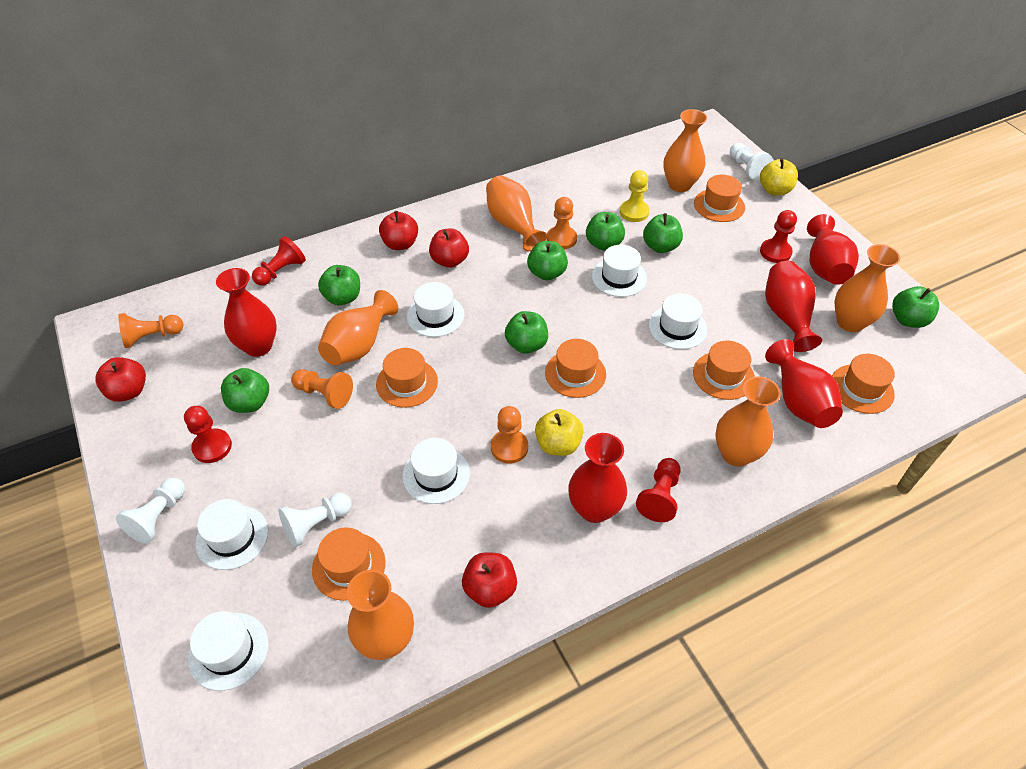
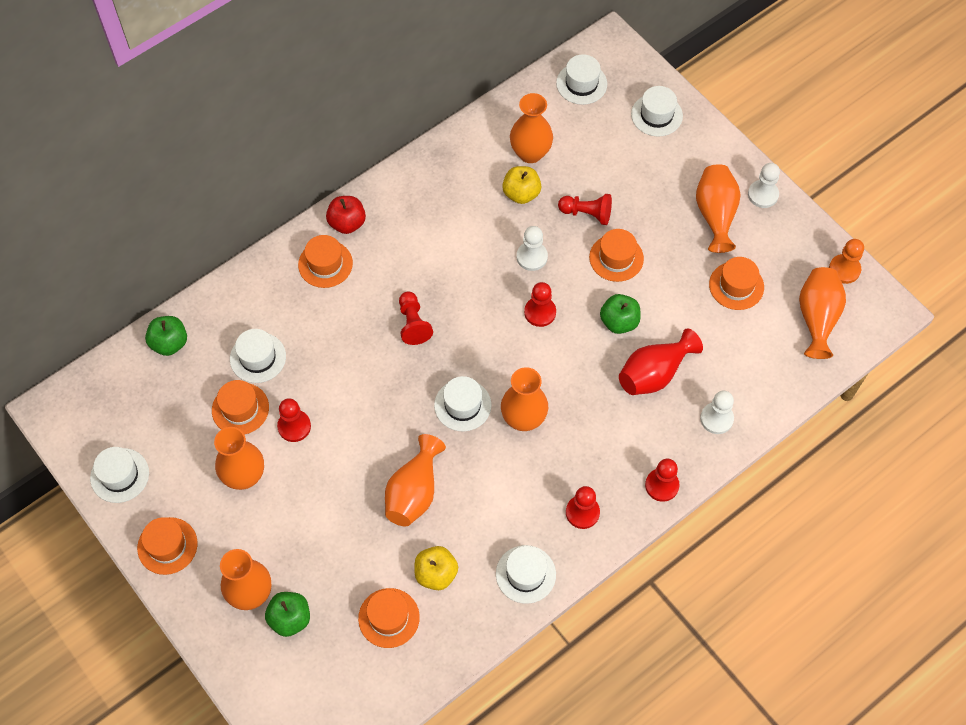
green apple: 7 -> 3
orange pawn: 4 -> 1
orange vase: 6 -> 7
red apple: 4 -> 1
red pawn: 4 -> 6
red vase: 5 -> 1
yellow pawn: 1 -> 0

